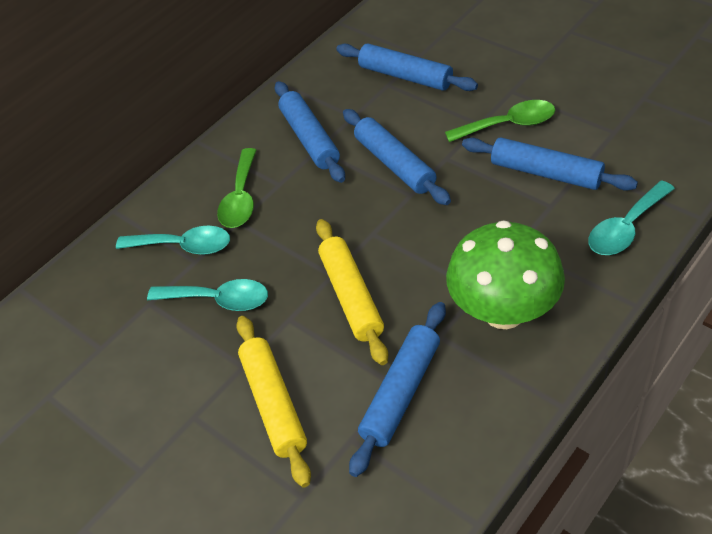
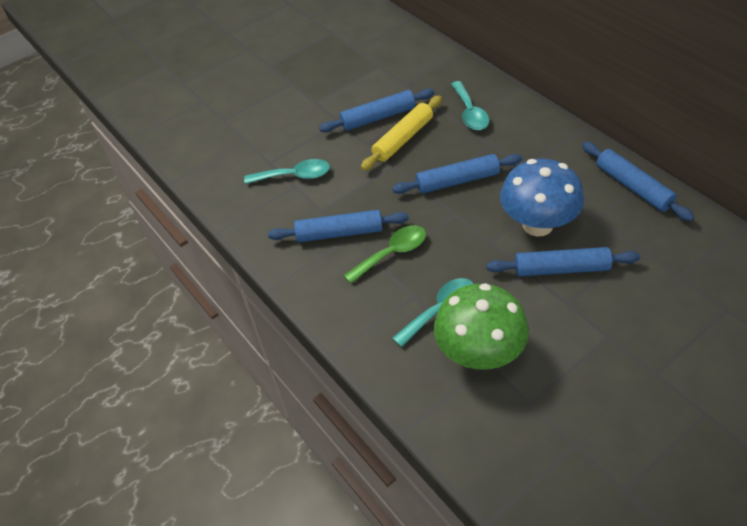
blue mushroom: 0 -> 1
green spoon: 2 -> 1
yellow rolling pin: 2 -> 1

